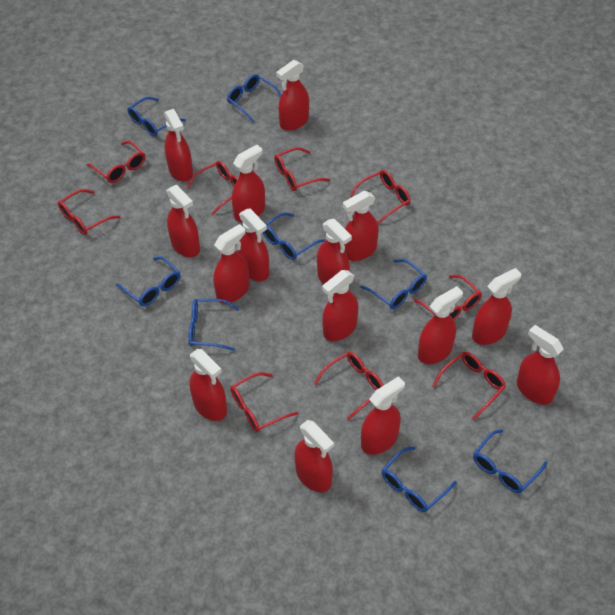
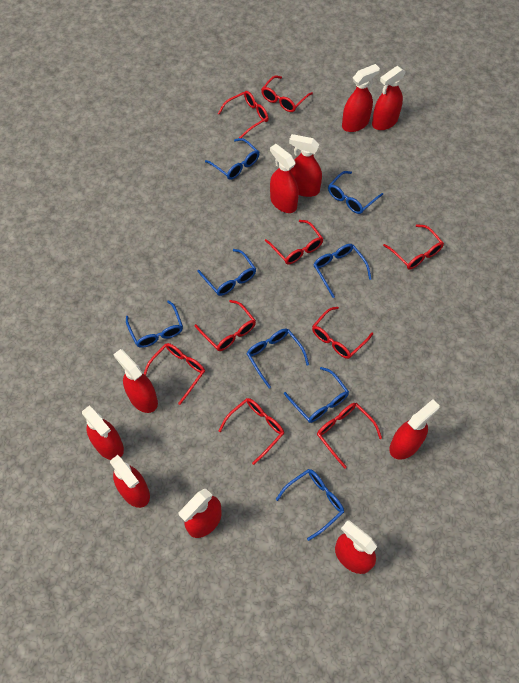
red spray bottle: 15 -> 10

